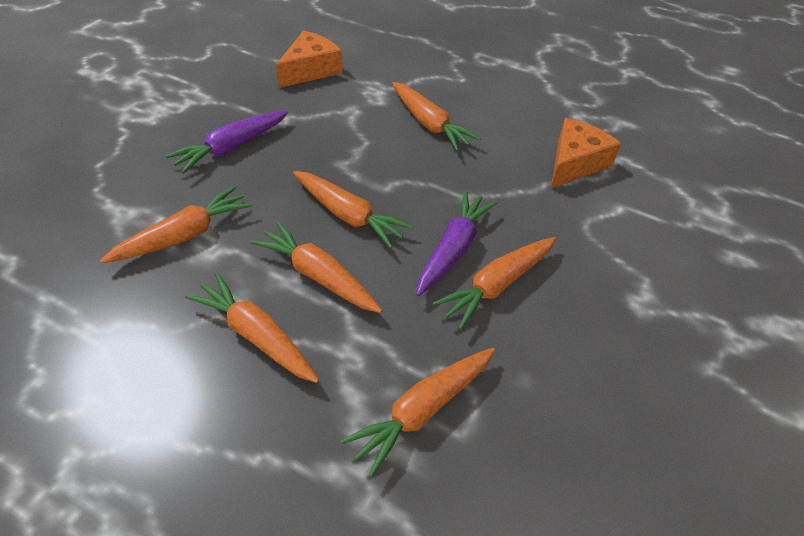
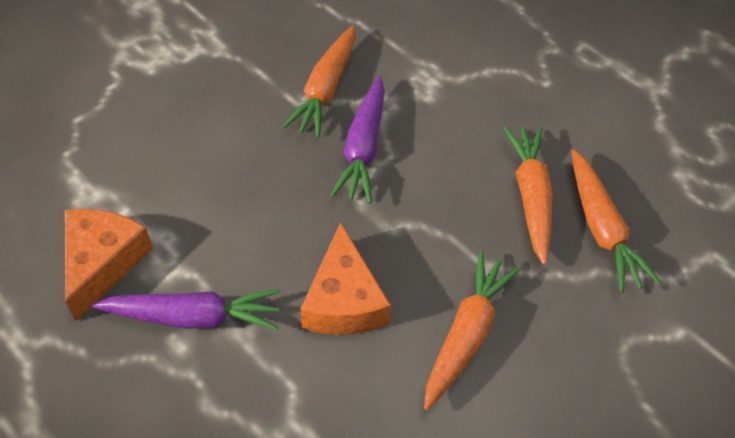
orange carrot: 7 -> 4

